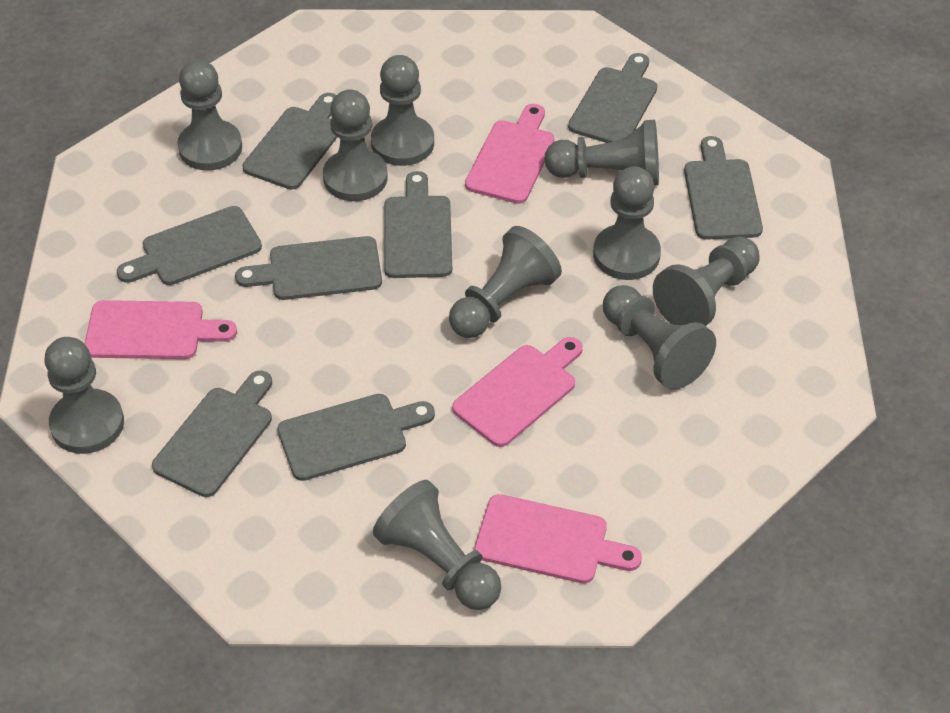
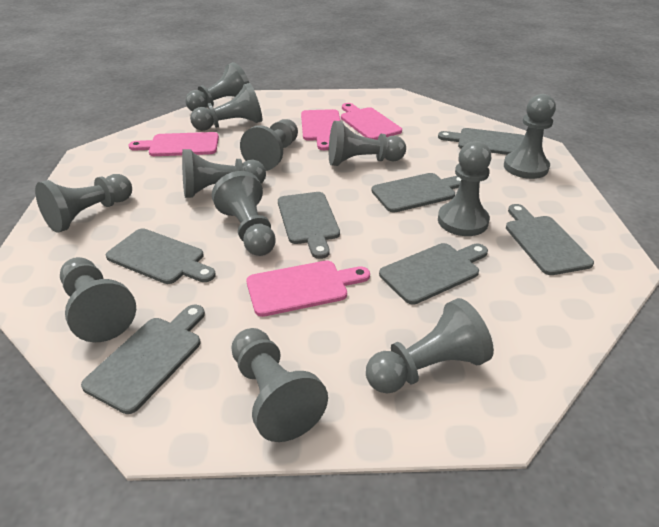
grey cutting board: 8 -> 7
grey pawn: 10 -> 12

